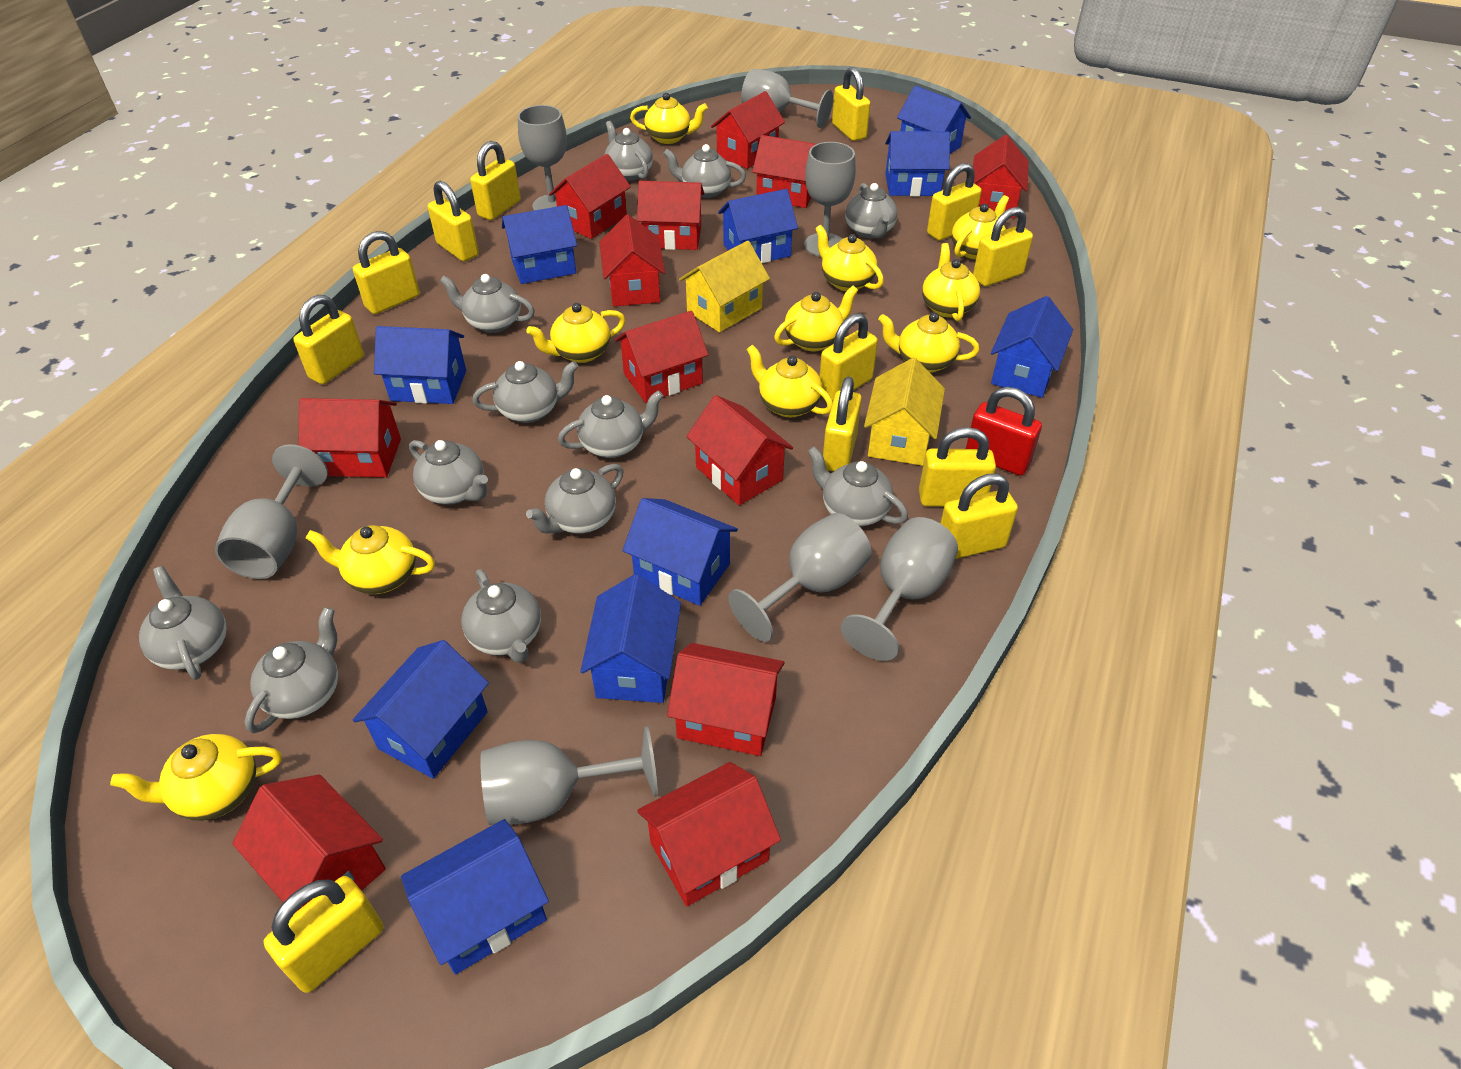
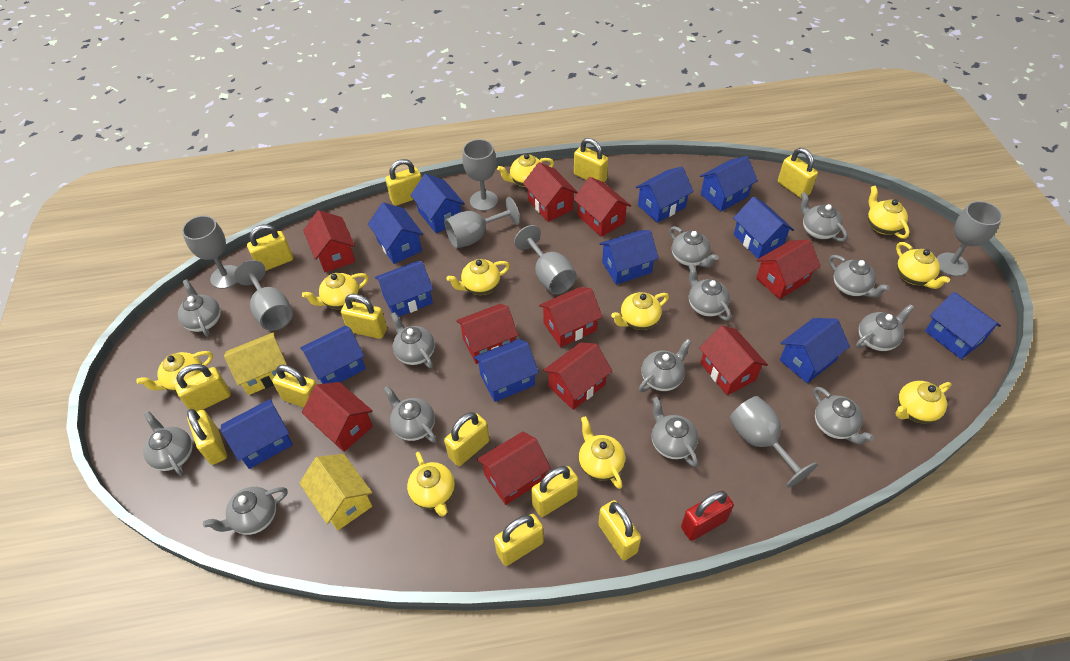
blue house: 10 -> 12
grey teapot: 12 -> 13
red house: 12 -> 10

